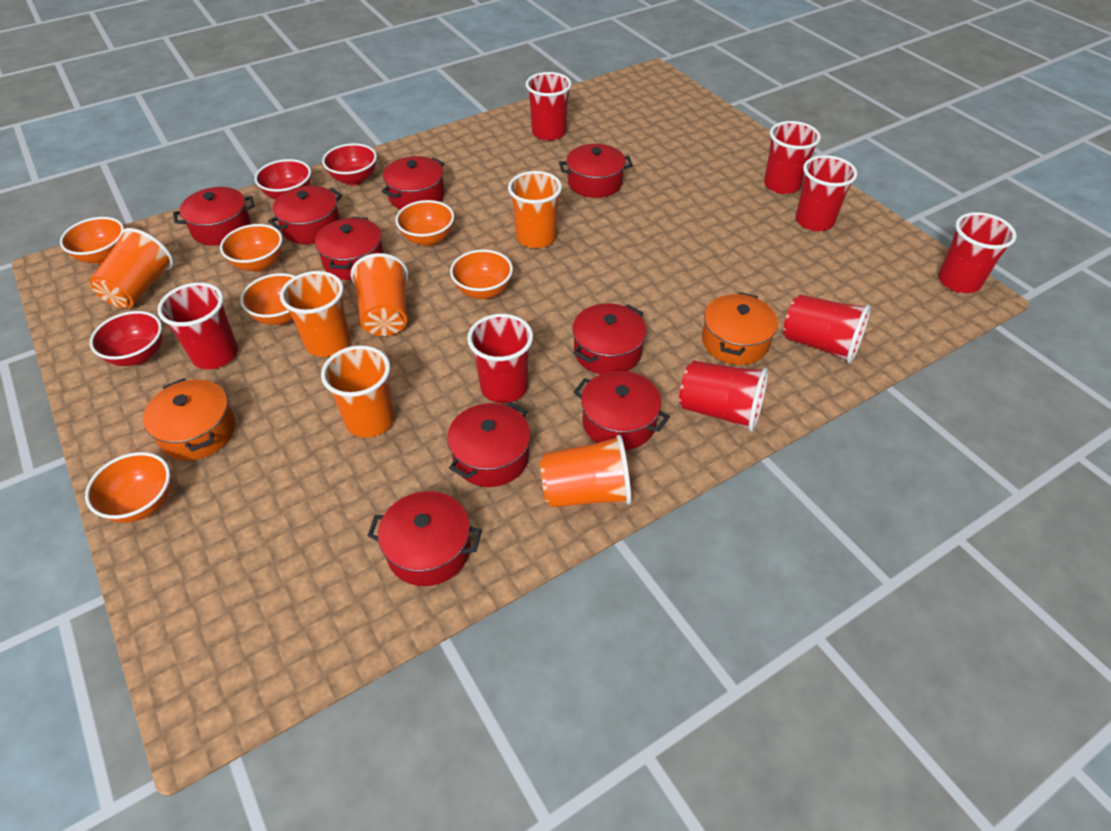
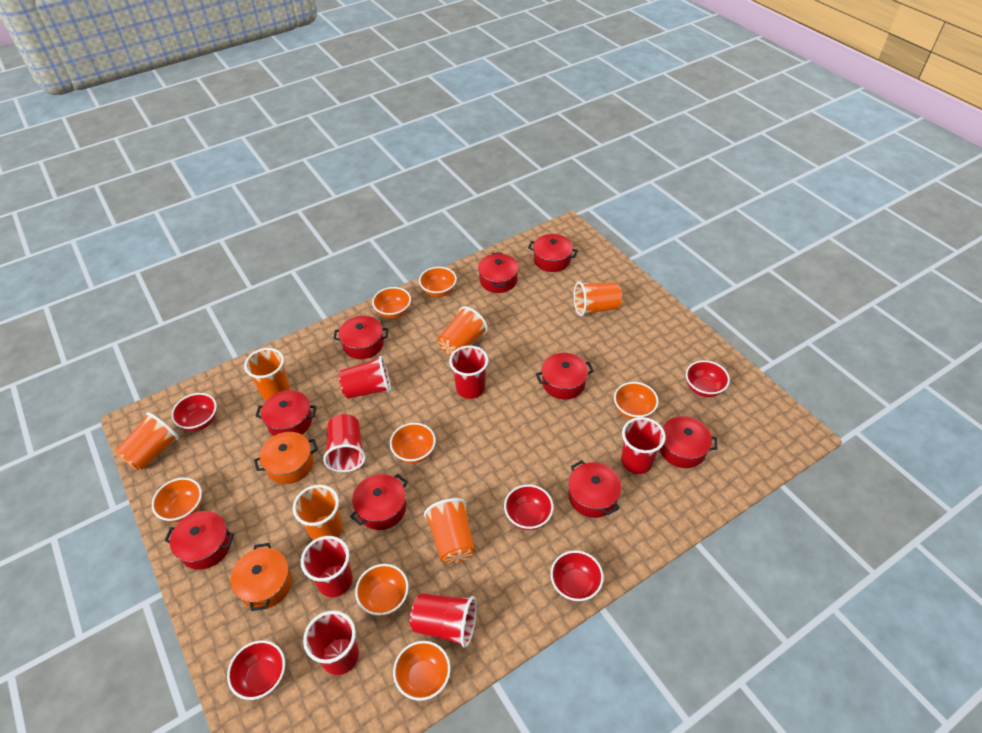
orange bowl: 6 -> 7
red bowl: 3 -> 5
red cup: 8 -> 7

